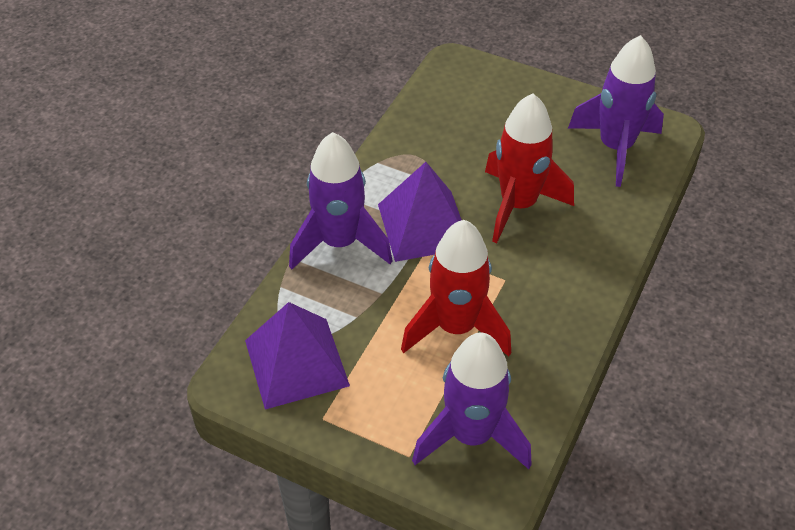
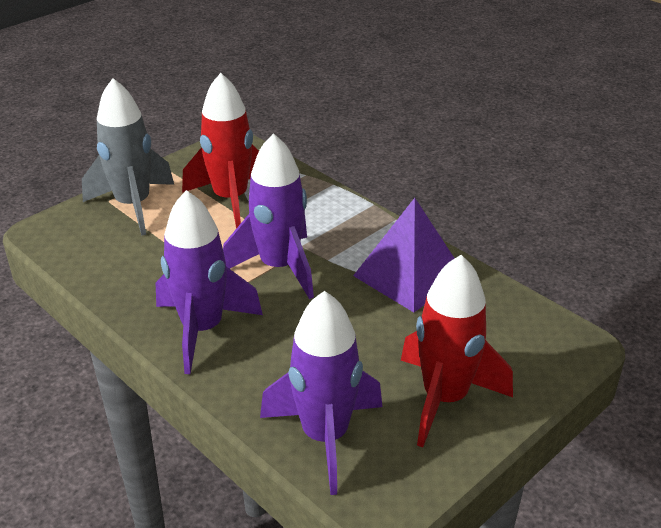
grey rocket: 0 -> 1
purple pyramid: 2 -> 1

